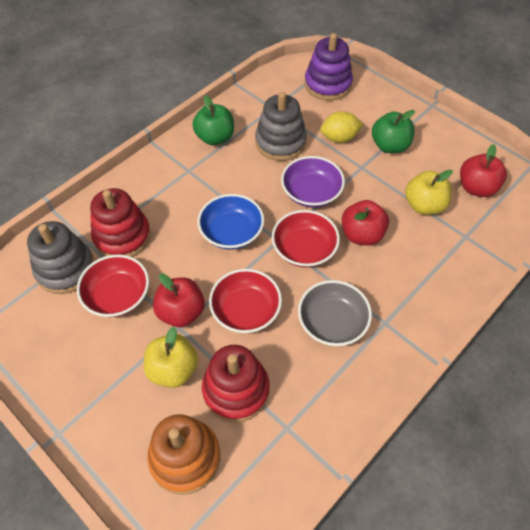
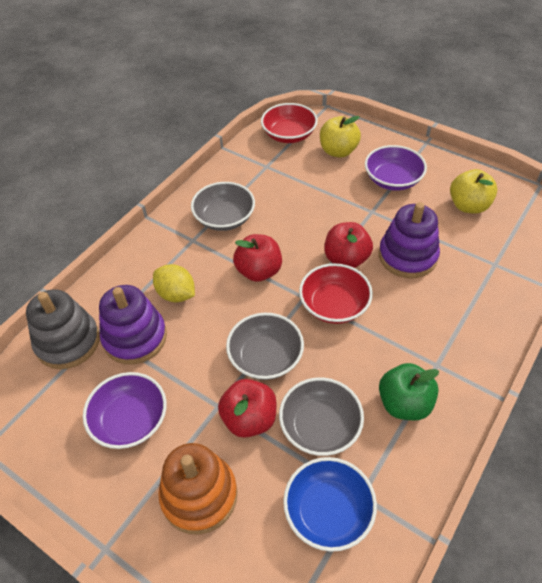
green apple: 2 -> 1
grey bowl: 1 -> 3
grey stacking toy: 2 -> 1
purple bowl: 1 -> 2
purple stacking toy: 1 -> 2
red bowl: 3 -> 2
red stacking toy: 2 -> 0

